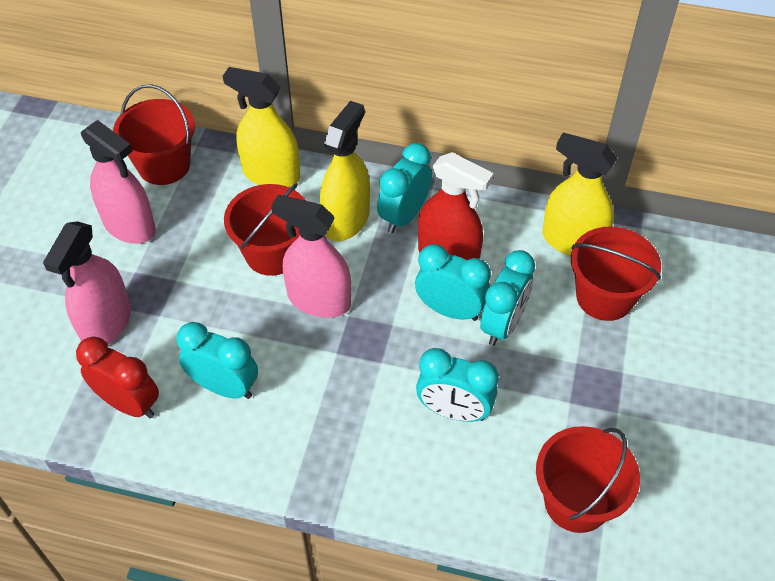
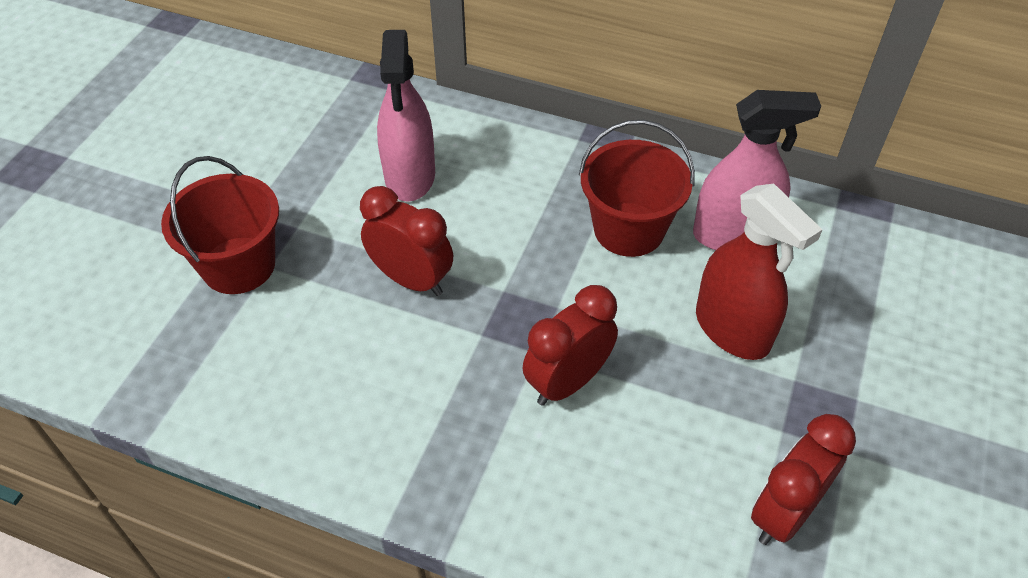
pink spray bottle: 3 -> 2
red bucket: 4 -> 2
red clock: 1 -> 3
turquoise clock: 5 -> 0
yellow spray bottle: 3 -> 0

